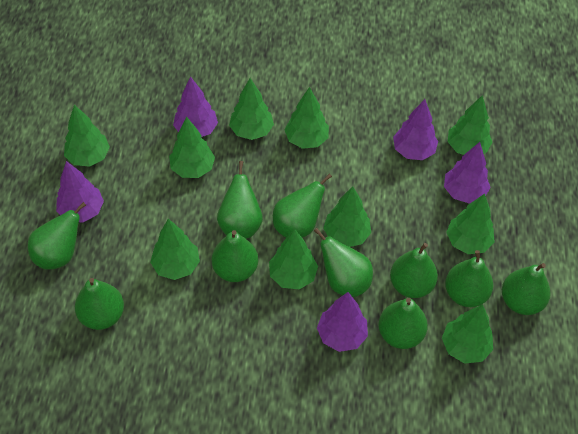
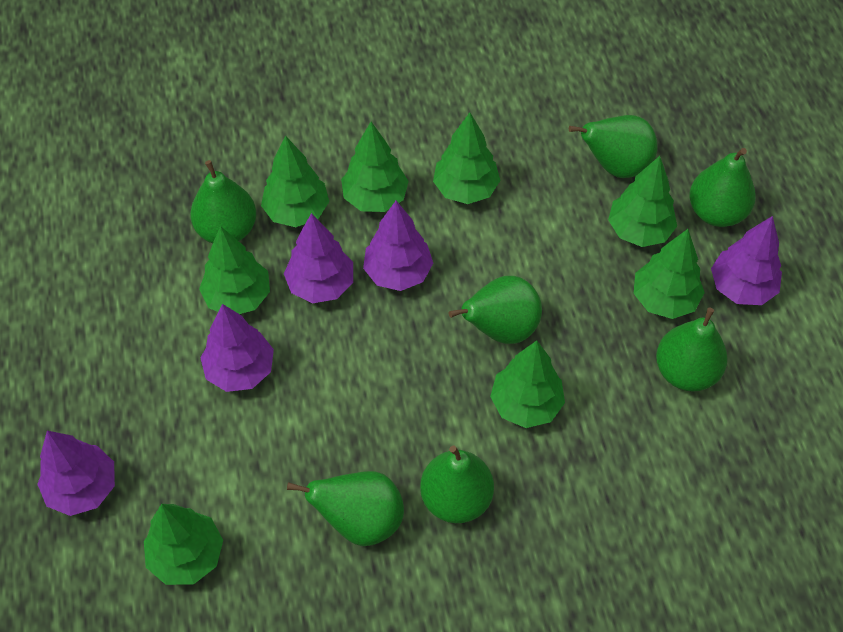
green pear: 10 -> 7
green tree: 10 -> 8

